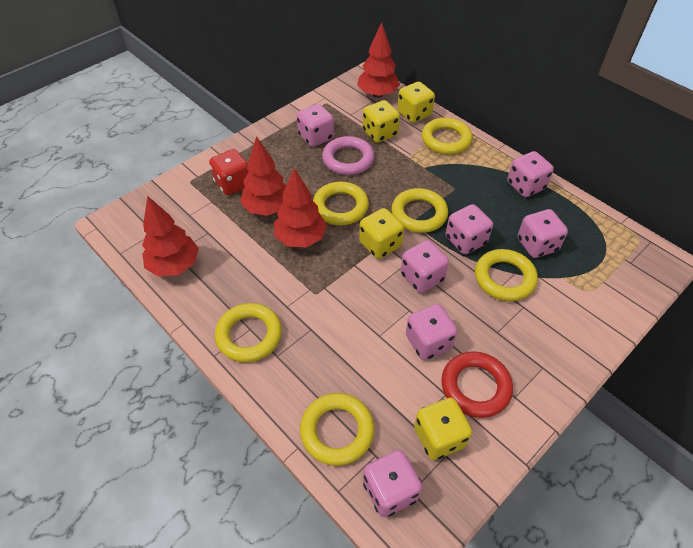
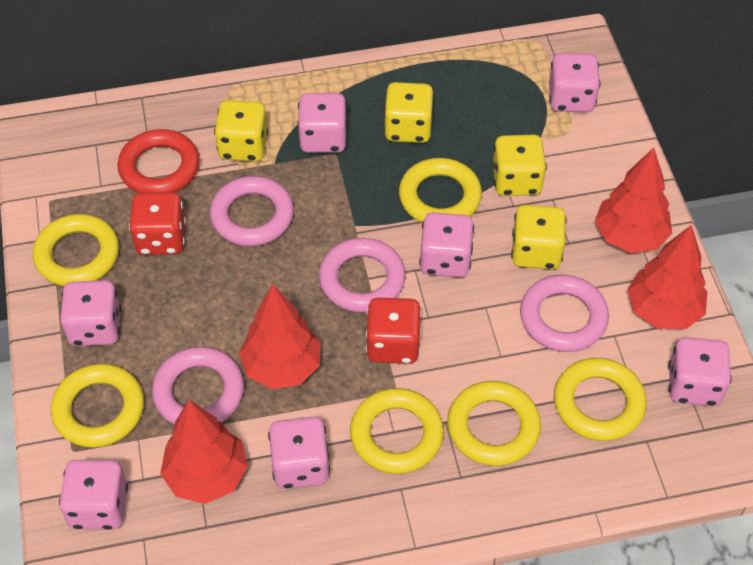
pink ring: 1 -> 4
red dice: 1 -> 2

